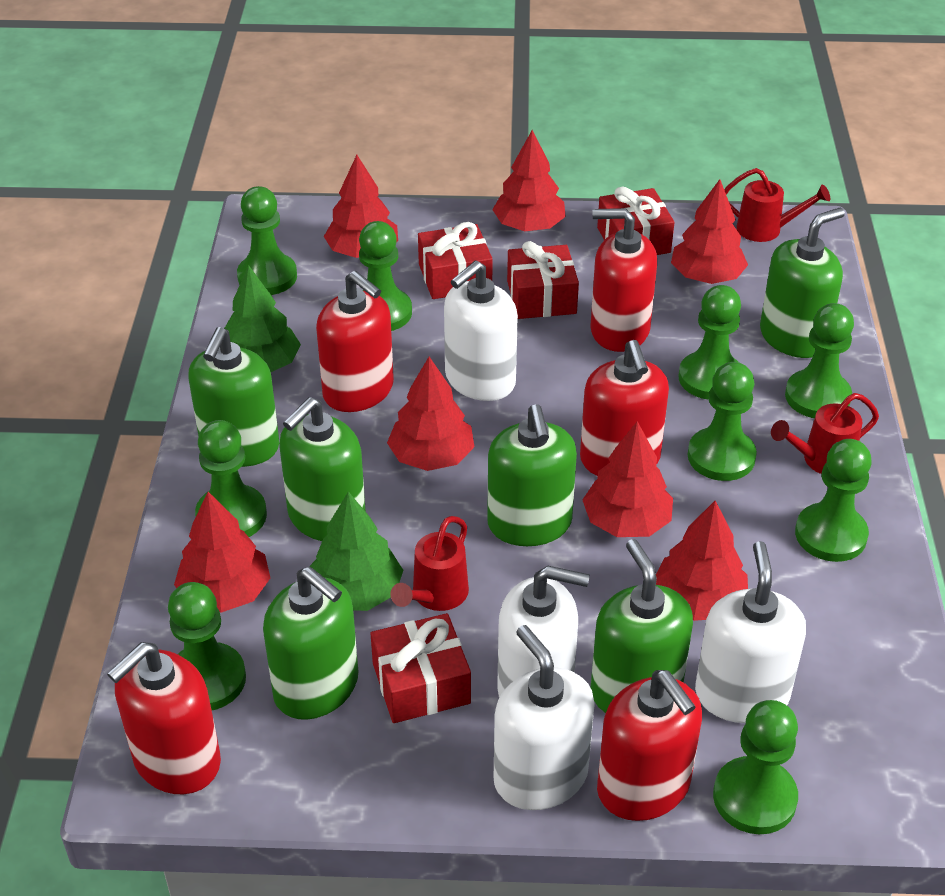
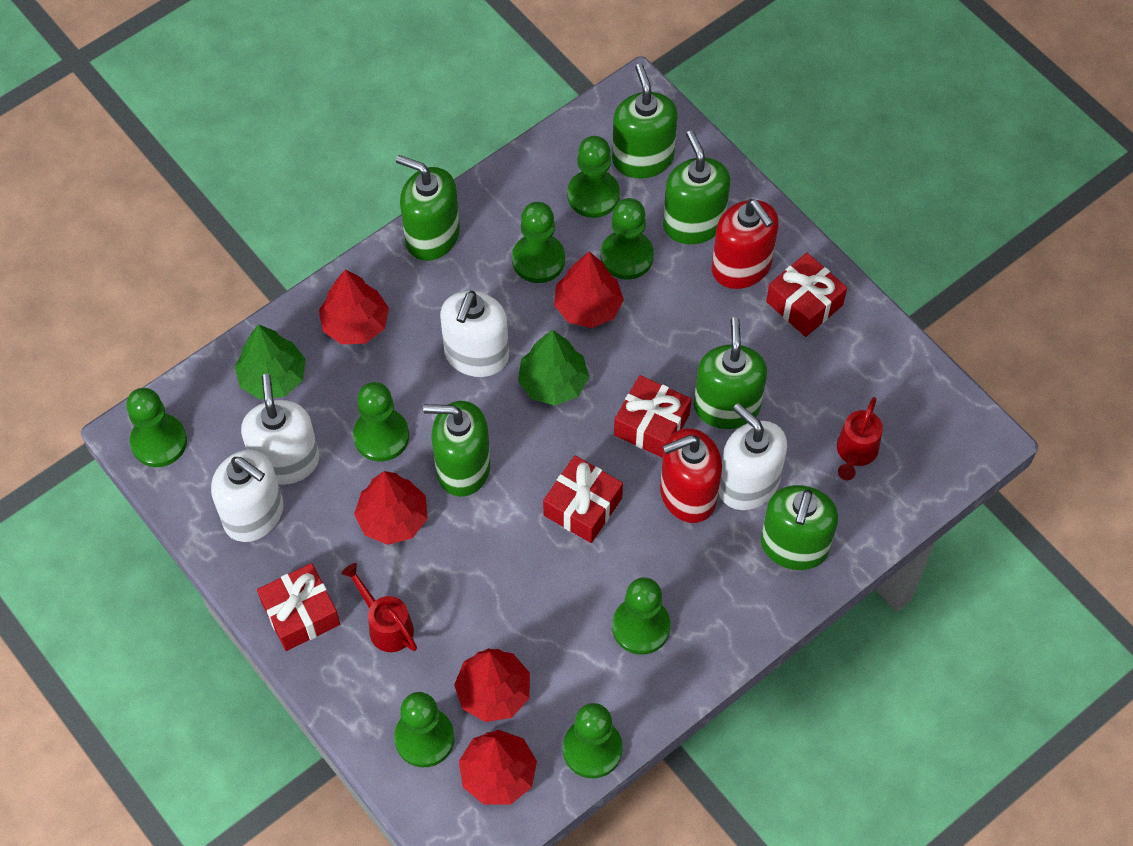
green pawn: 9 -> 8
red soap dispenser: 5 -> 2
red tree: 7 -> 5
red watering can: 3 -> 2

